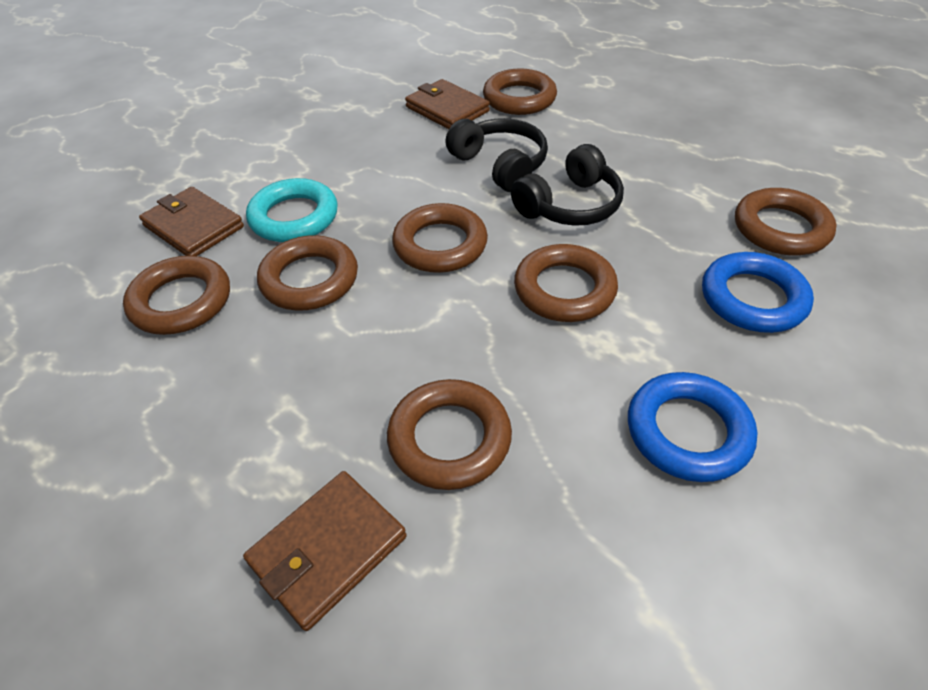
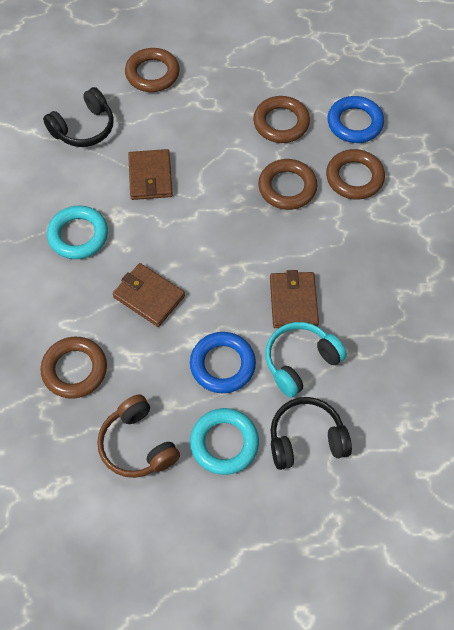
brown headphones: 0 -> 1
brown ring: 7 -> 5
turquoise headphones: 0 -> 1
turquoise ring: 1 -> 2

